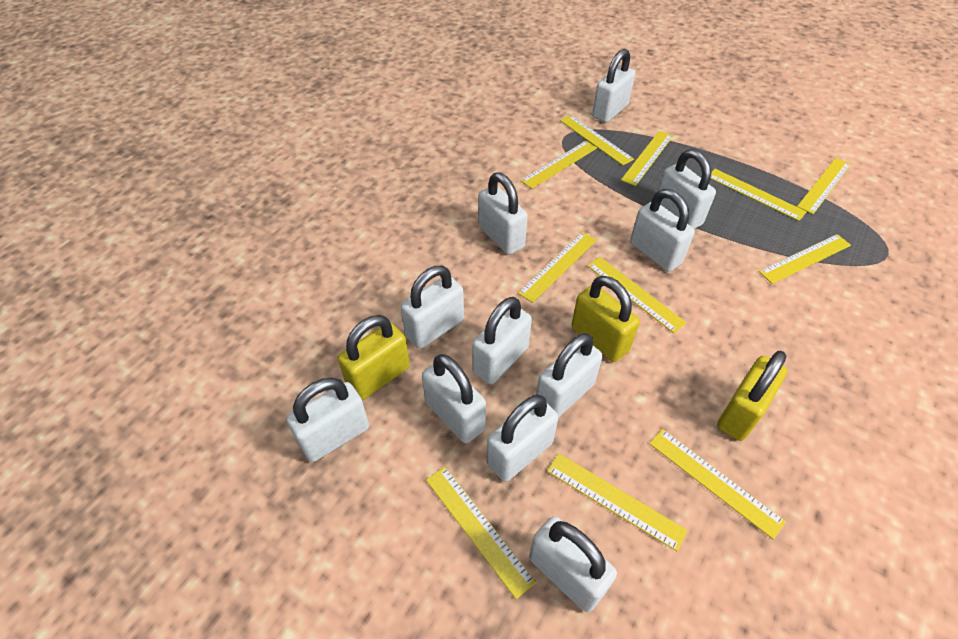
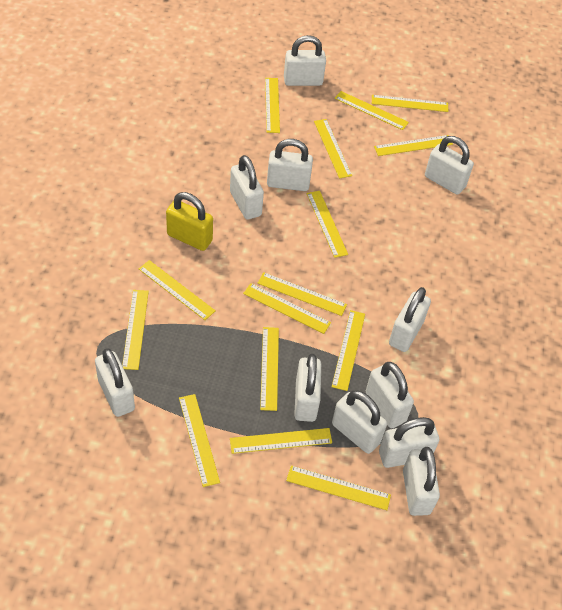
yellow padlock: 3 -> 1
yellow ruler: 11 -> 15

